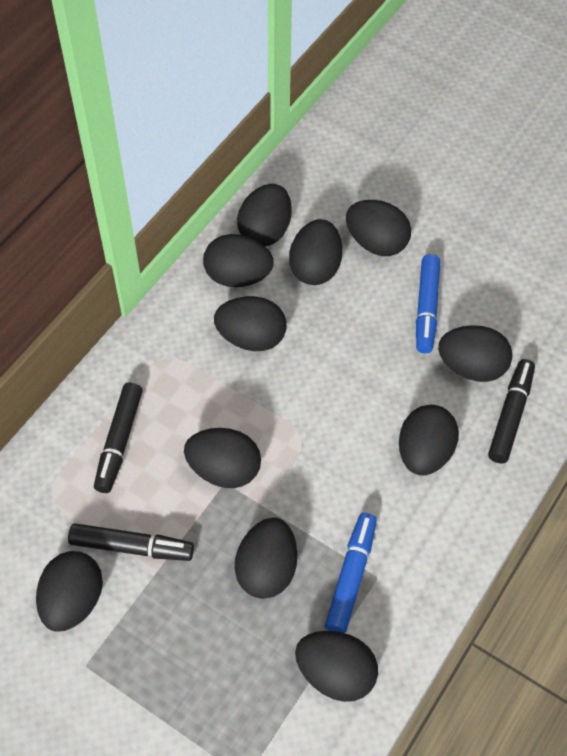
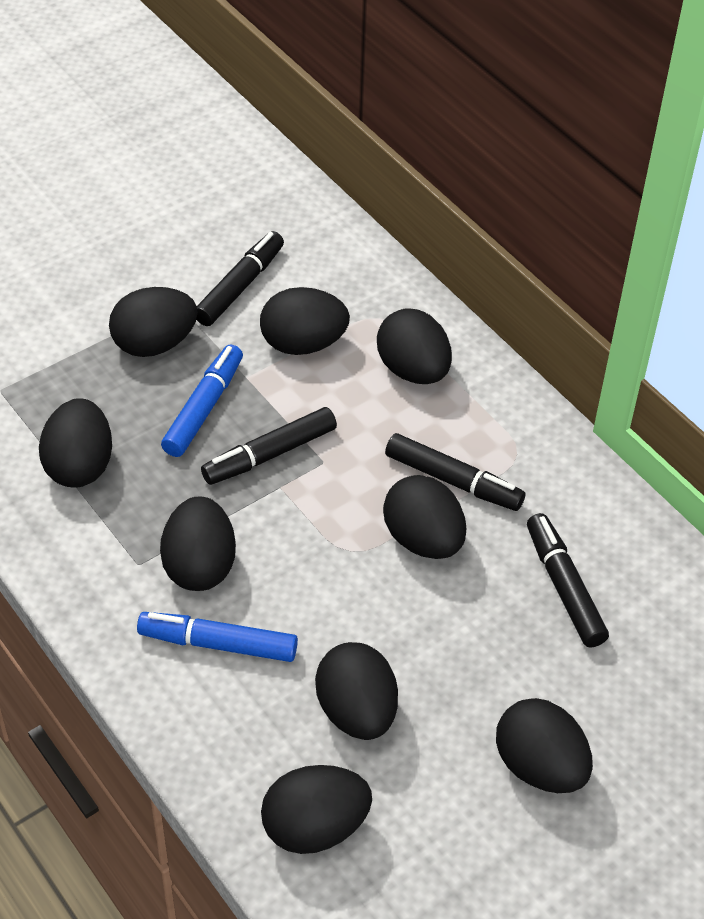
black egg: 11 -> 9
black marker: 3 -> 4

